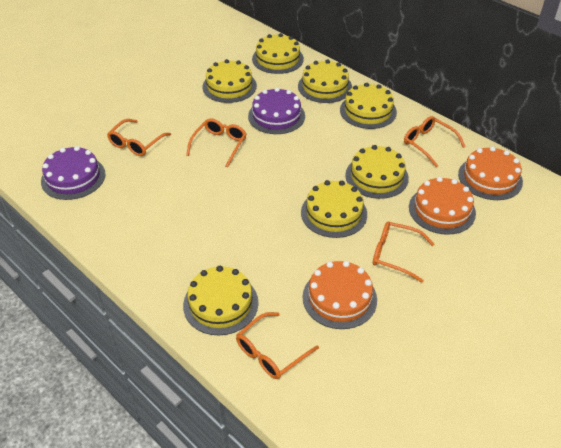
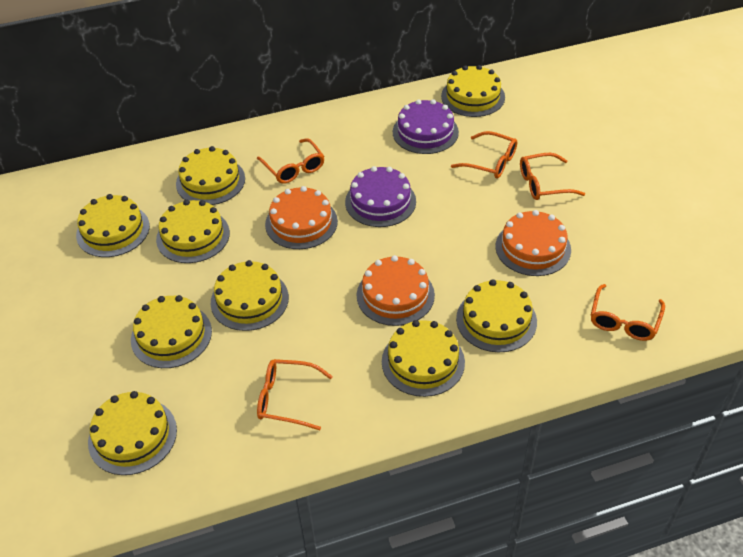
yellow cake: 7 -> 9

